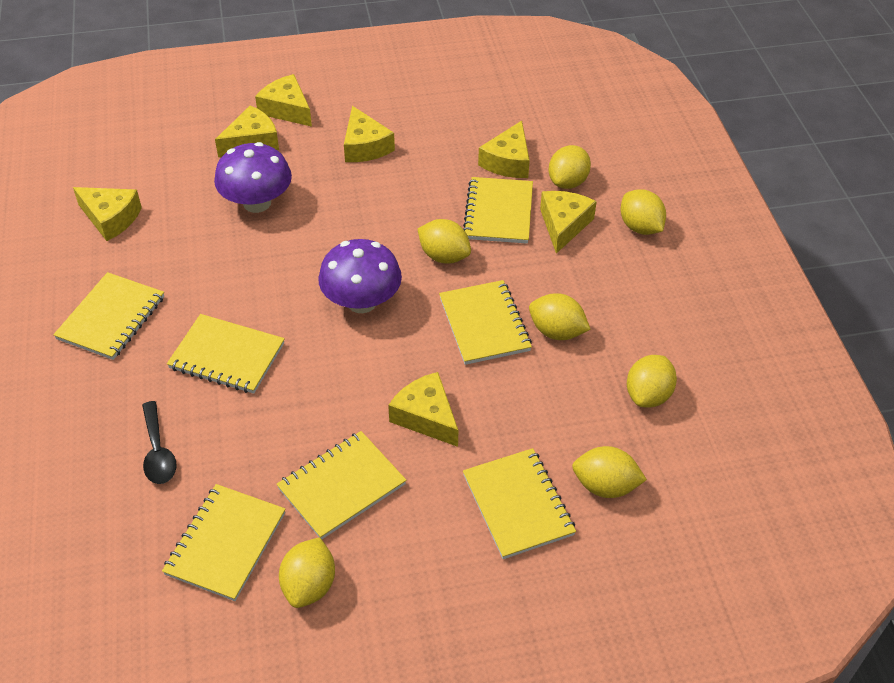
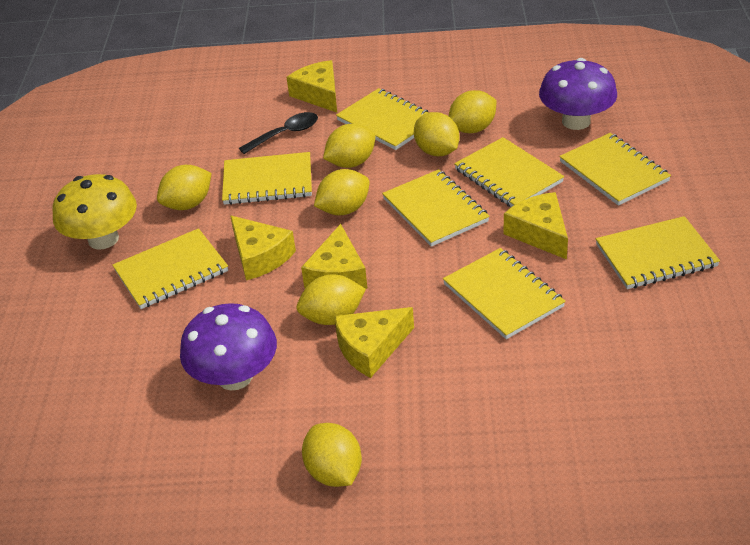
yellow cheese: 7 -> 5
yellow mushroom: 0 -> 1
yellow notebook: 7 -> 8

